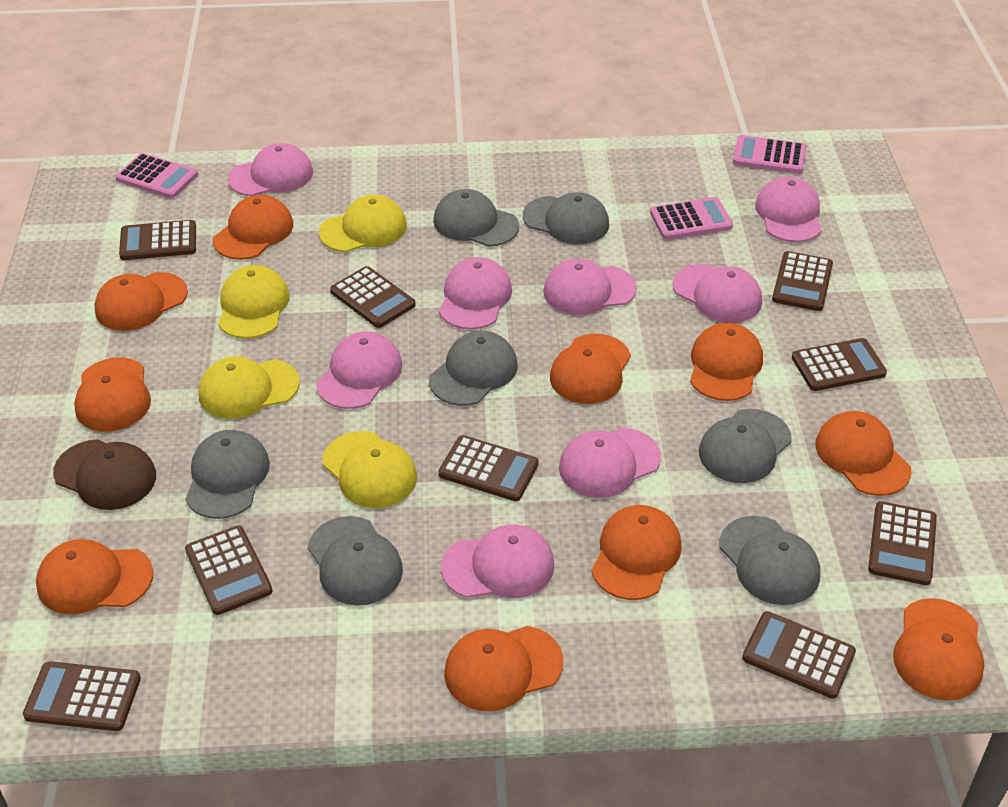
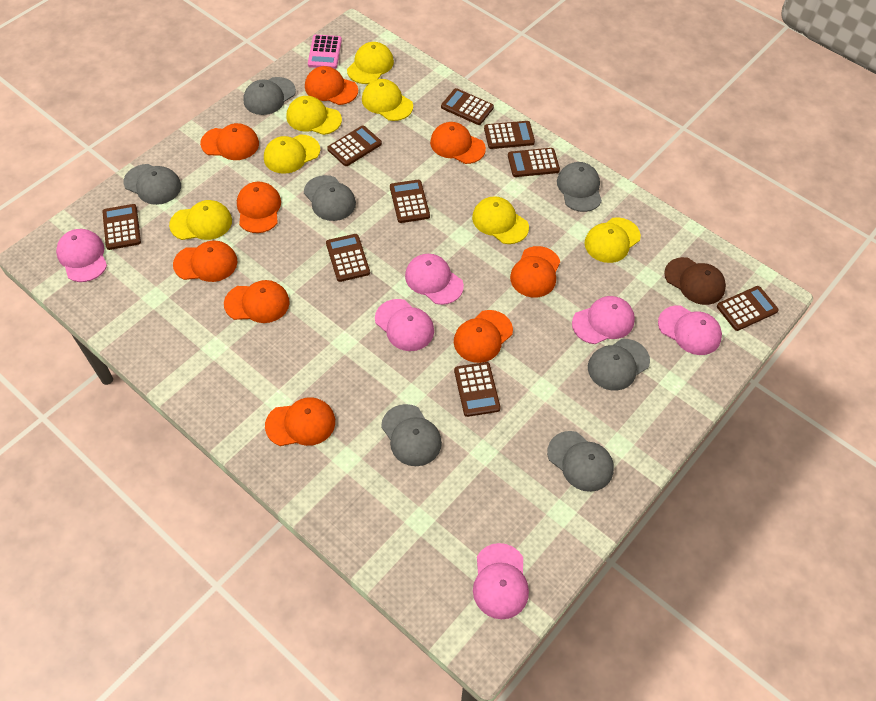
orange cap: 10 -> 9
pink calculator: 3 -> 1
pink cap: 8 -> 6
yellow cap: 4 -> 7

